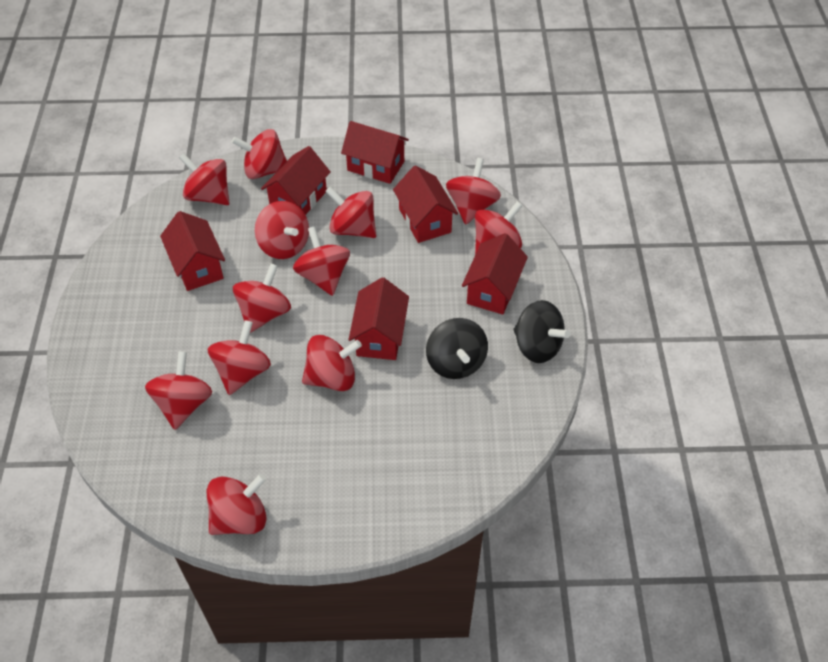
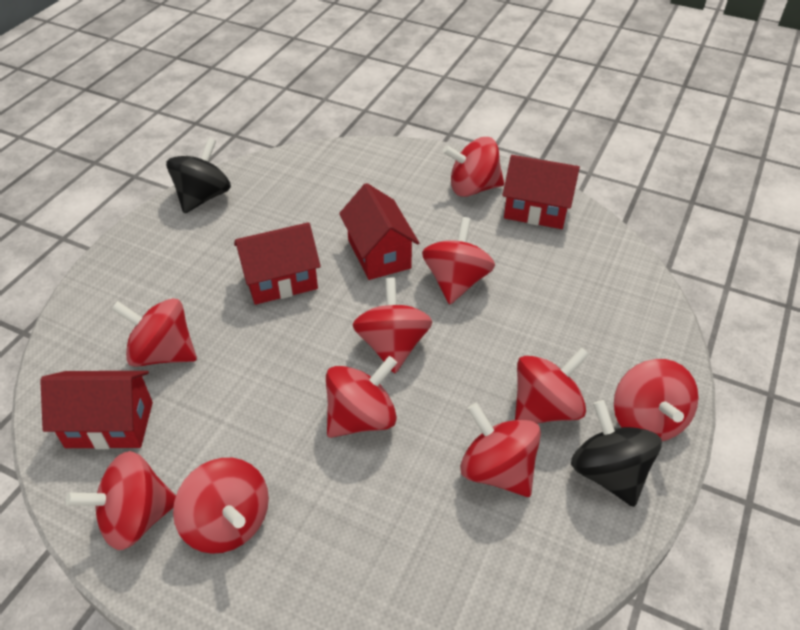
red house: 6 -> 4
red spinning top: 12 -> 10

